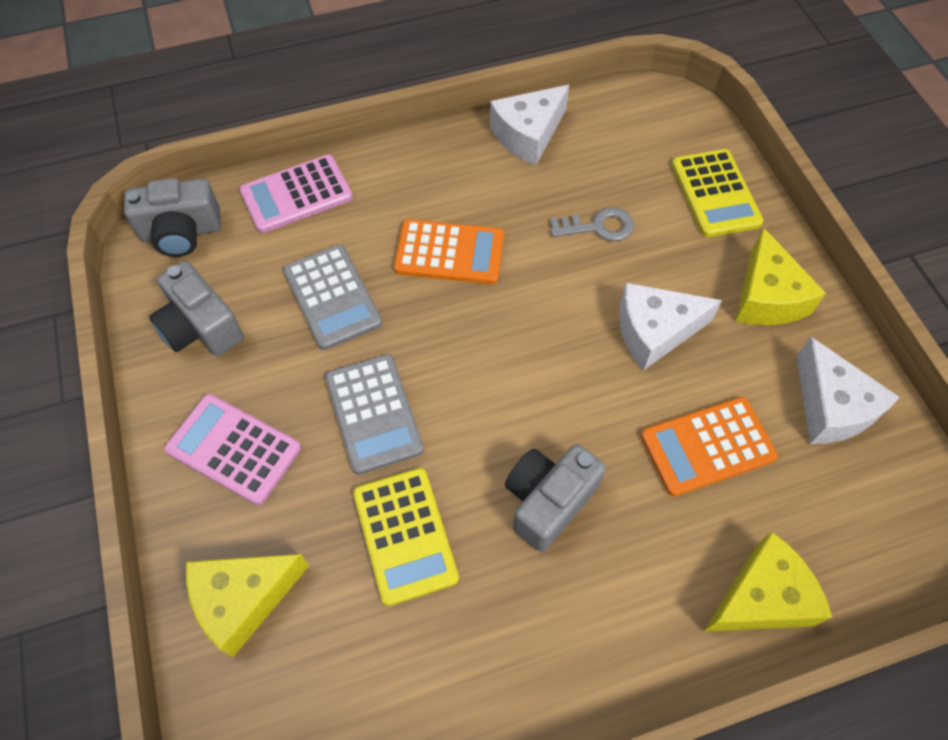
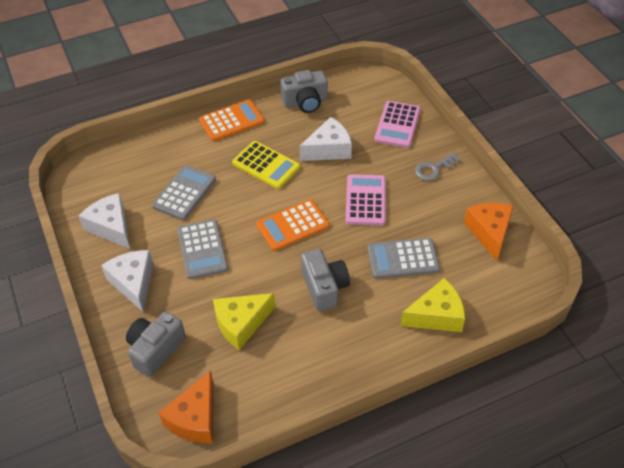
grey calculator: 2 -> 3
orange cheese: 0 -> 2
yellow calculator: 2 -> 1
yellow cheese: 3 -> 2

